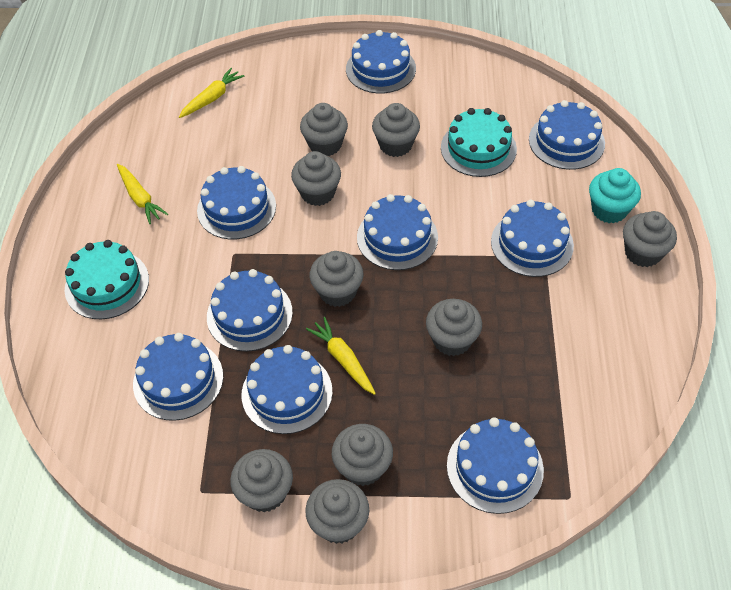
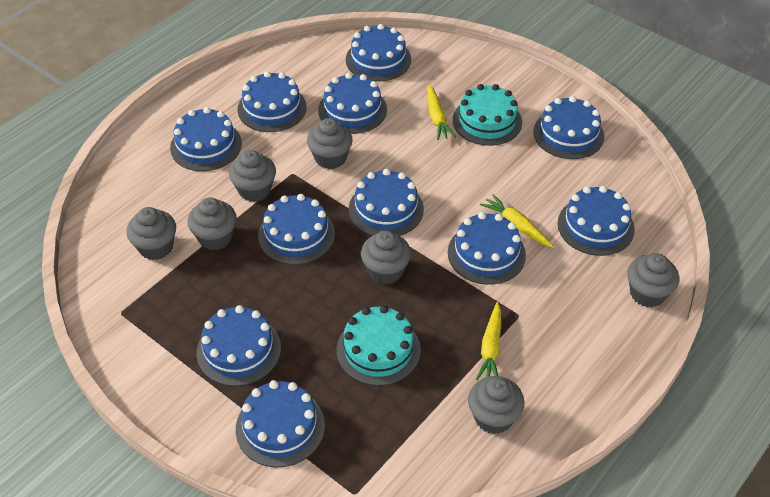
blue cake: 9 -> 11
grey cupcake: 9 -> 7
turquoise cupcake: 1 -> 0

